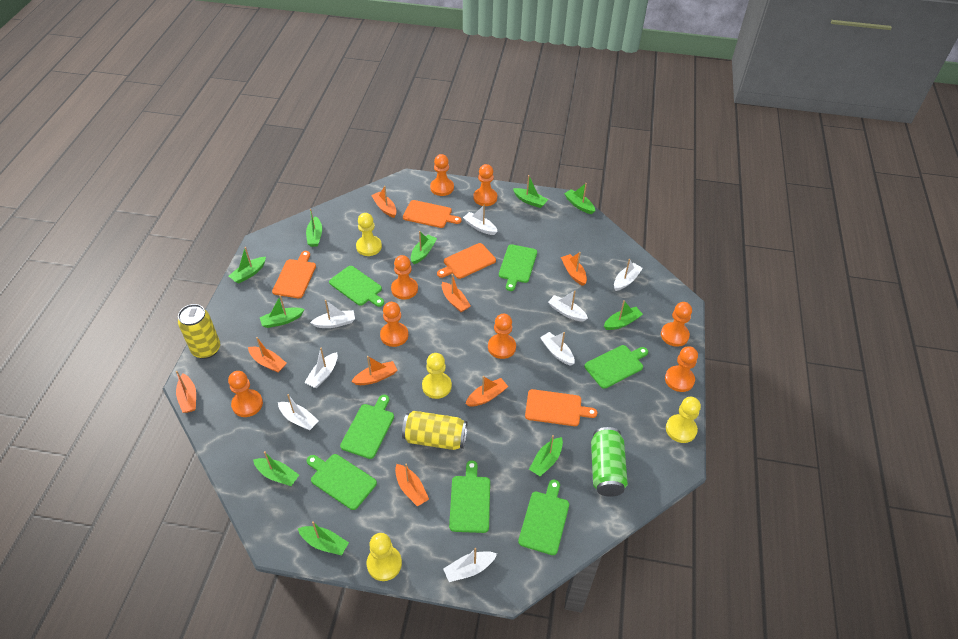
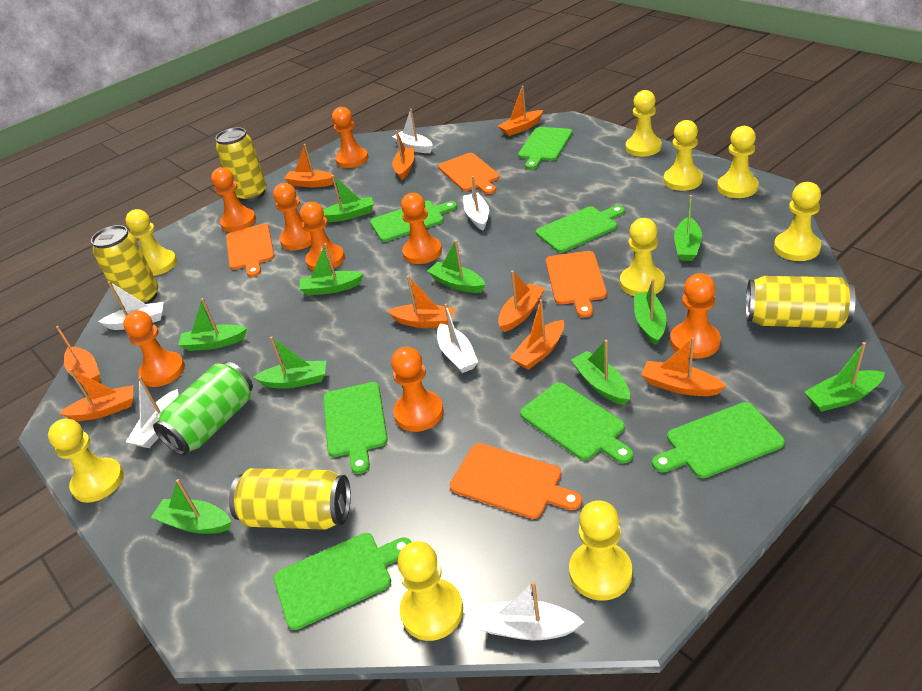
orange boat: 8 -> 9
white boat: 8 -> 6
yellow can: 2 -> 4
yellow pawn: 4 -> 9

